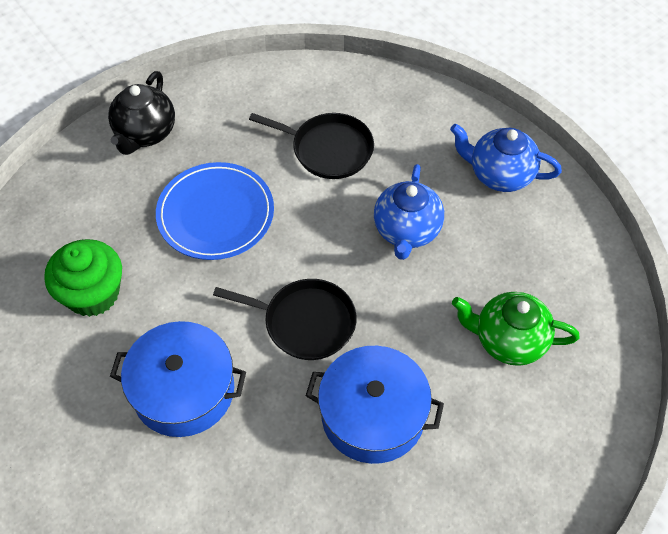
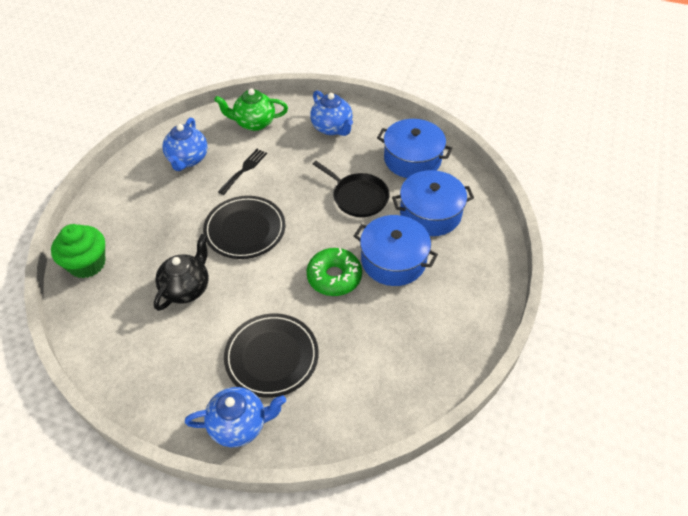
black fork: 0 -> 1
black pan: 2 -> 1
black plate: 0 -> 2
blue plate: 1 -> 0
blue pot: 2 -> 3
blue teapot: 2 -> 3
green donut: 0 -> 1

